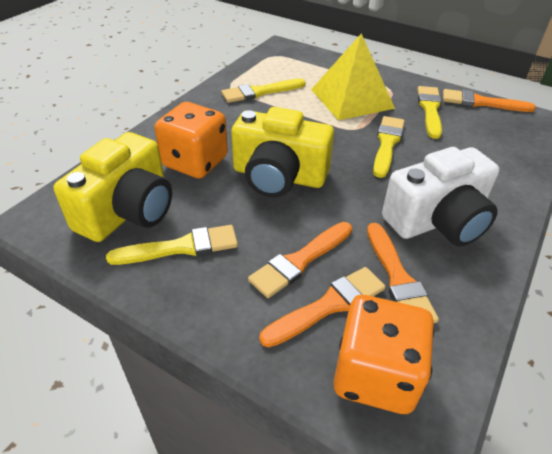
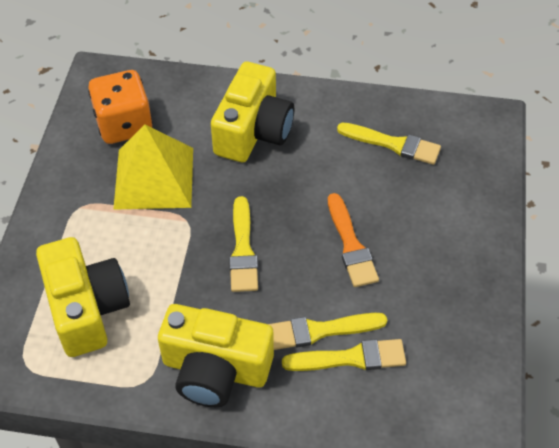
orange brush: 4 -> 1
orange dice: 2 -> 1
white camera: 1 -> 0
yellow camera: 2 -> 3

